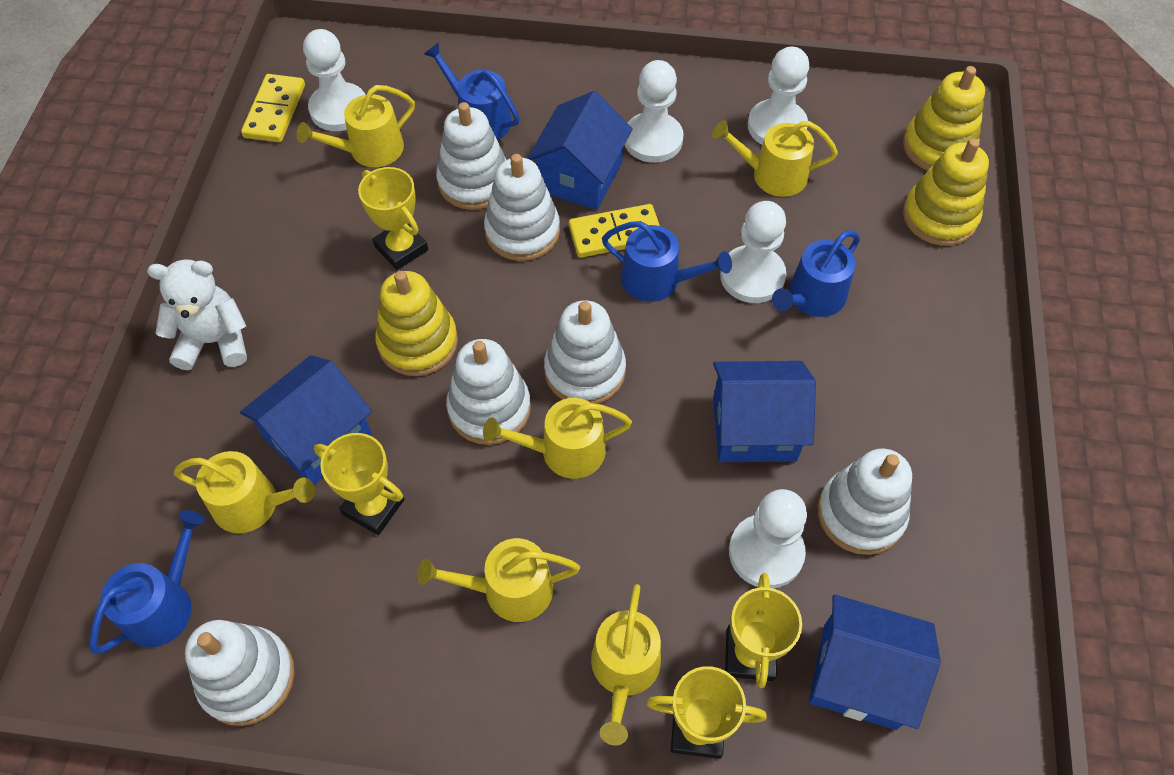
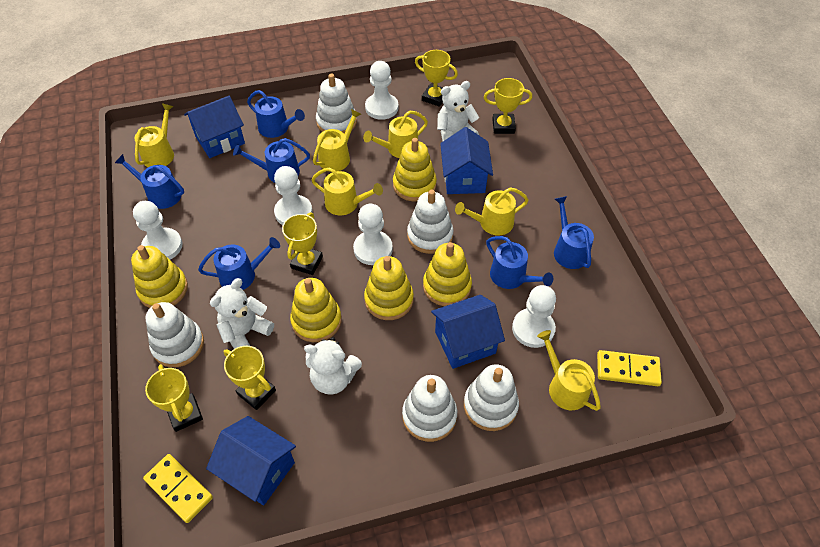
blue watering can: 4 -> 6
white stacking toy: 6 -> 5
white teddy bear: 1 -> 3
yellow stacking toy: 3 -> 5
yellow trophy: 4 -> 5

